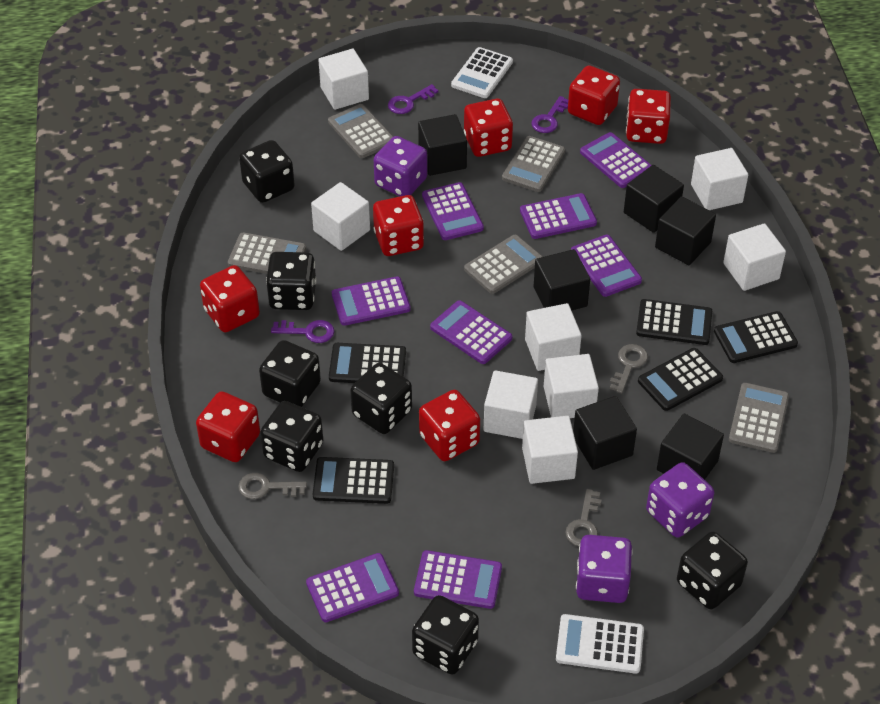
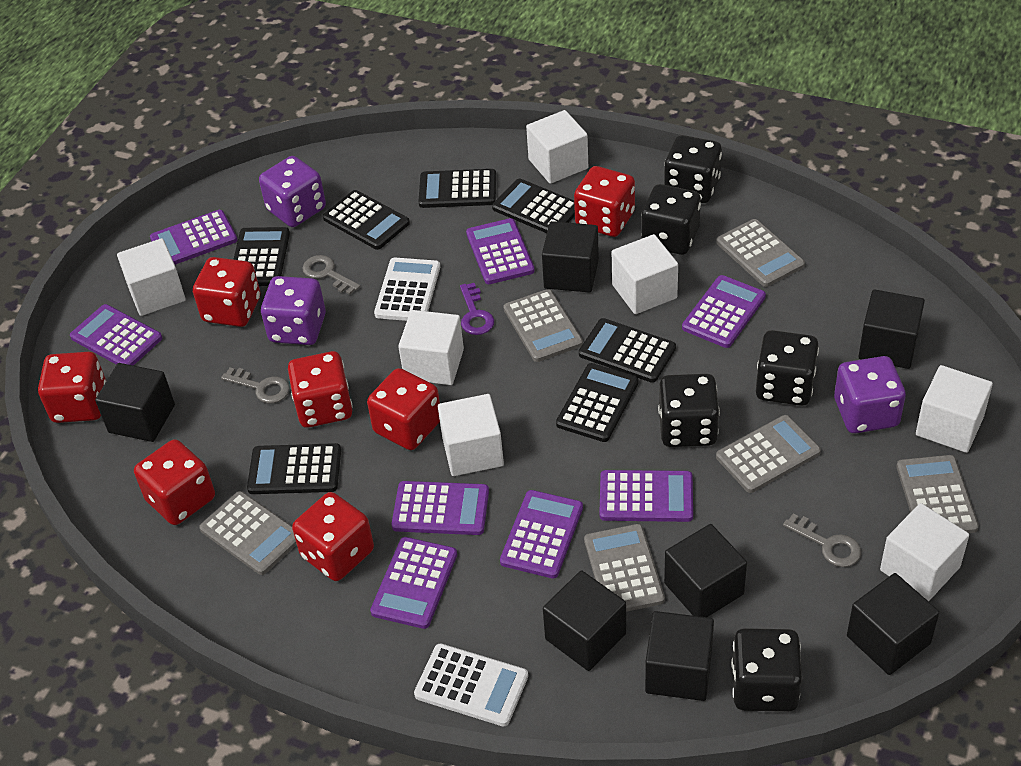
black calculator: 5 -> 7
black cube: 6 -> 7
black dice: 7 -> 5
grey calculator: 5 -> 6
purple key: 3 -> 1
white cube: 8 -> 7

